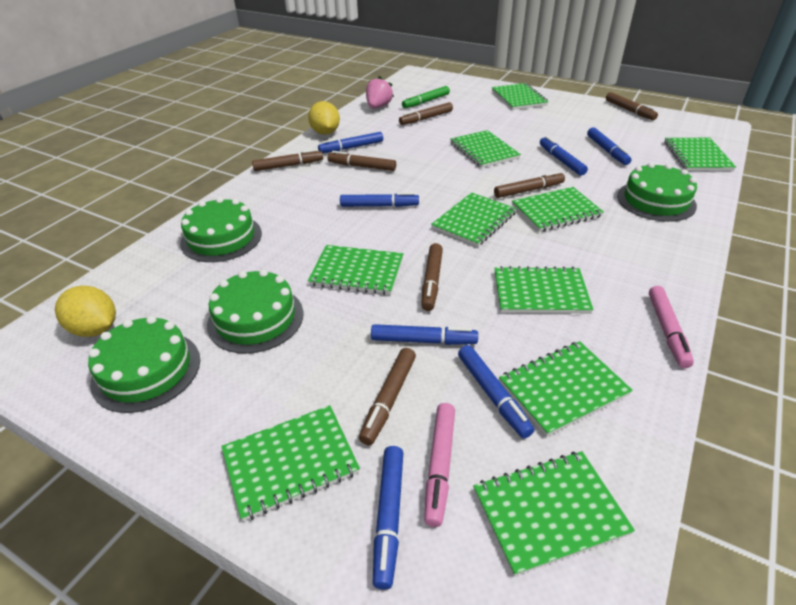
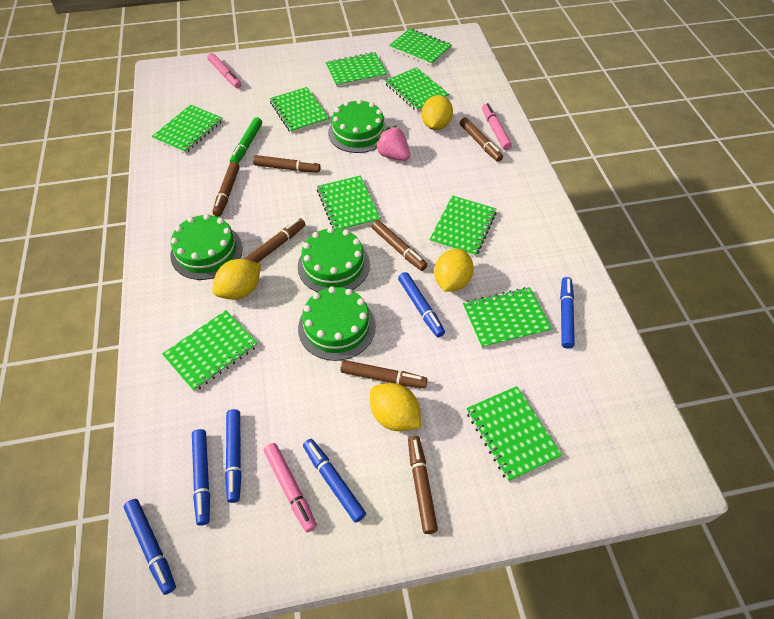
blue marker: 7 -> 6
pink marker: 2 -> 3
yellow lemon: 2 -> 4

